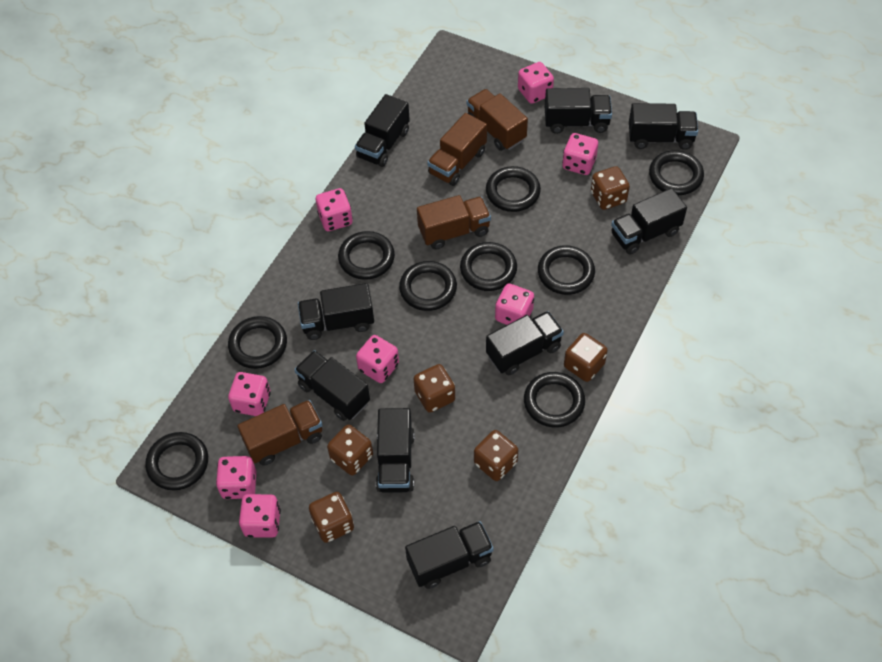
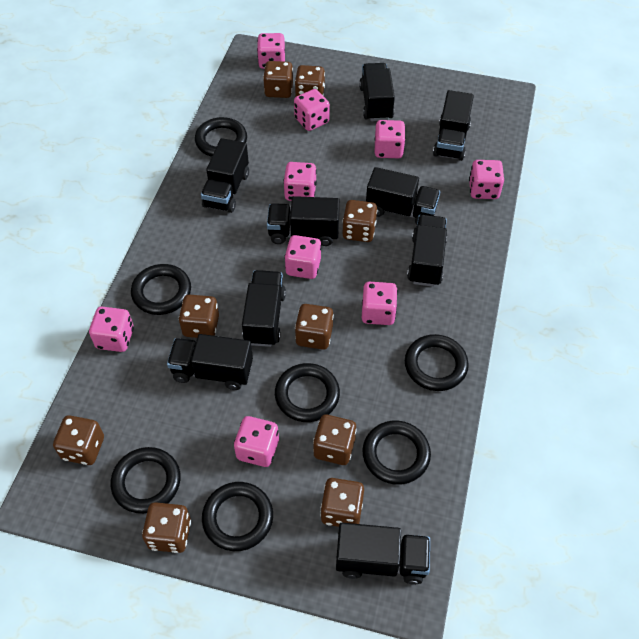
black ring: 9 -> 7
brown dice: 6 -> 9
brown truck: 4 -> 0
pink dice: 8 -> 9

